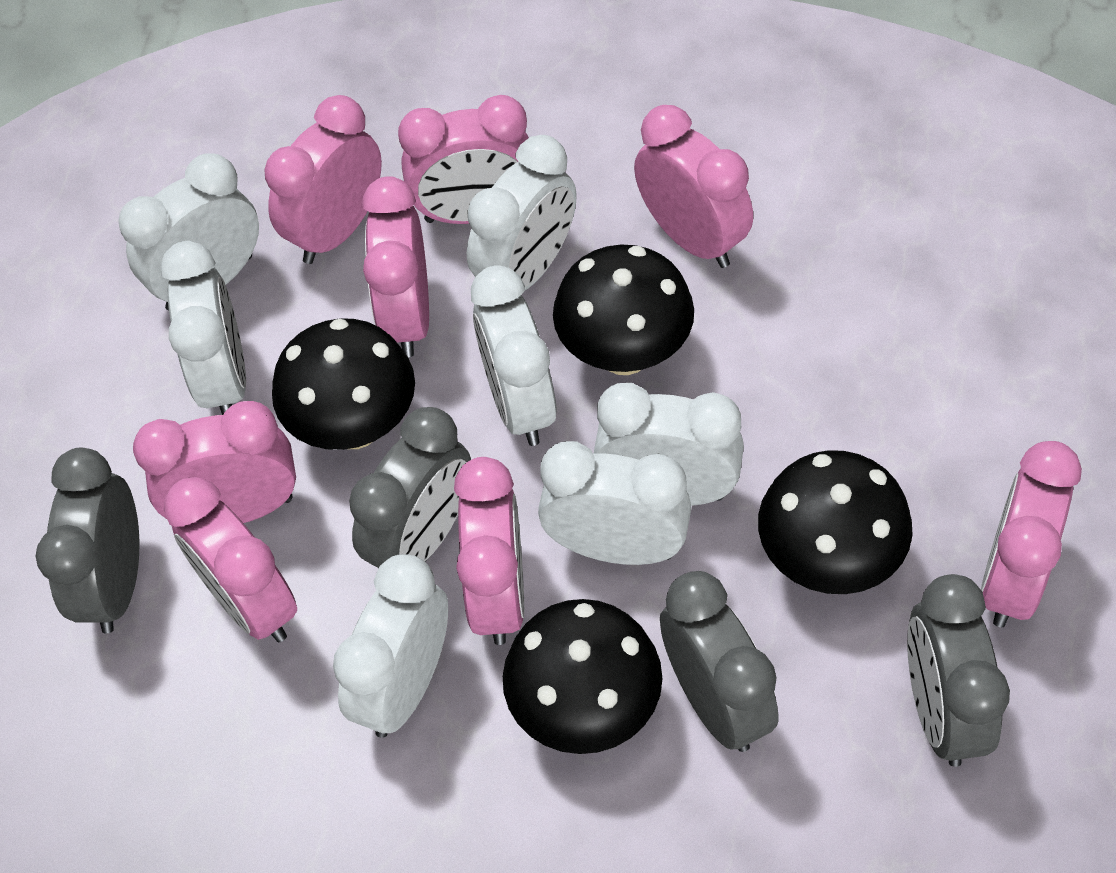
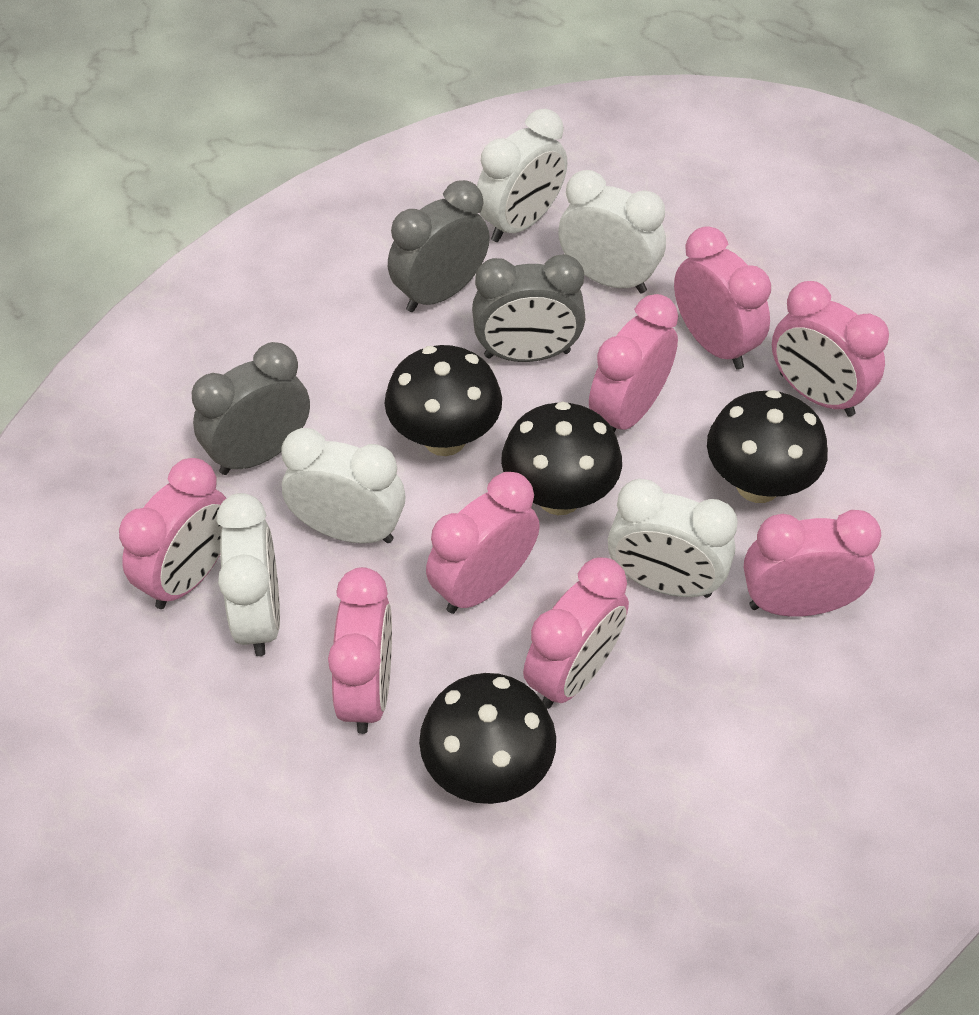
grey clock: 4 -> 3
white clock: 7 -> 5

